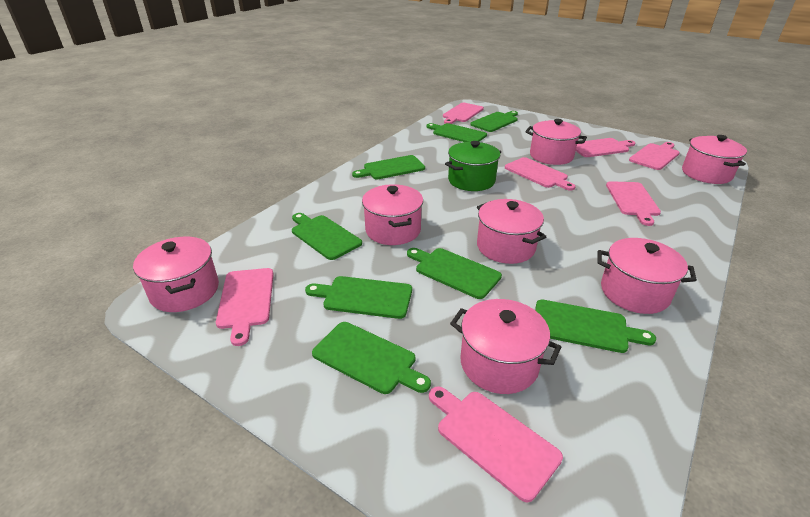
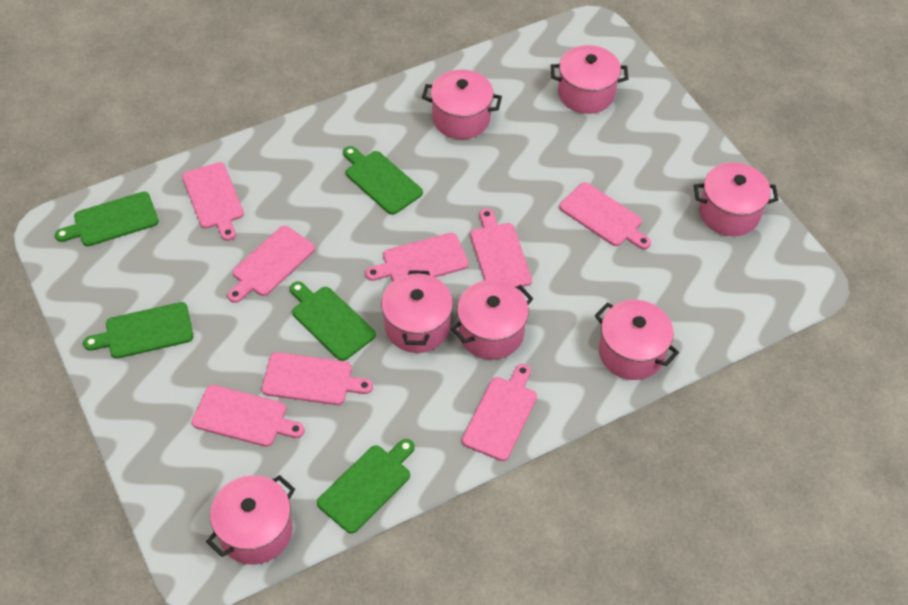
green cutting board: 8 -> 5
green pot: 1 -> 0
pink cutting board: 7 -> 8

